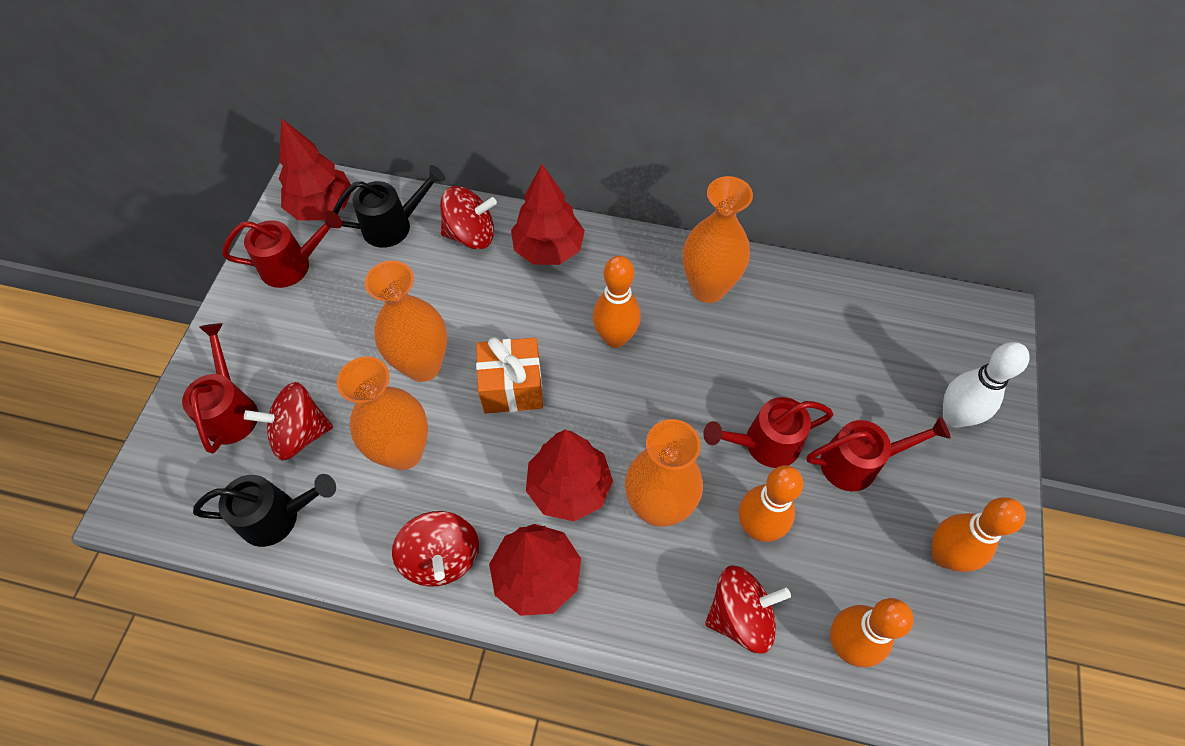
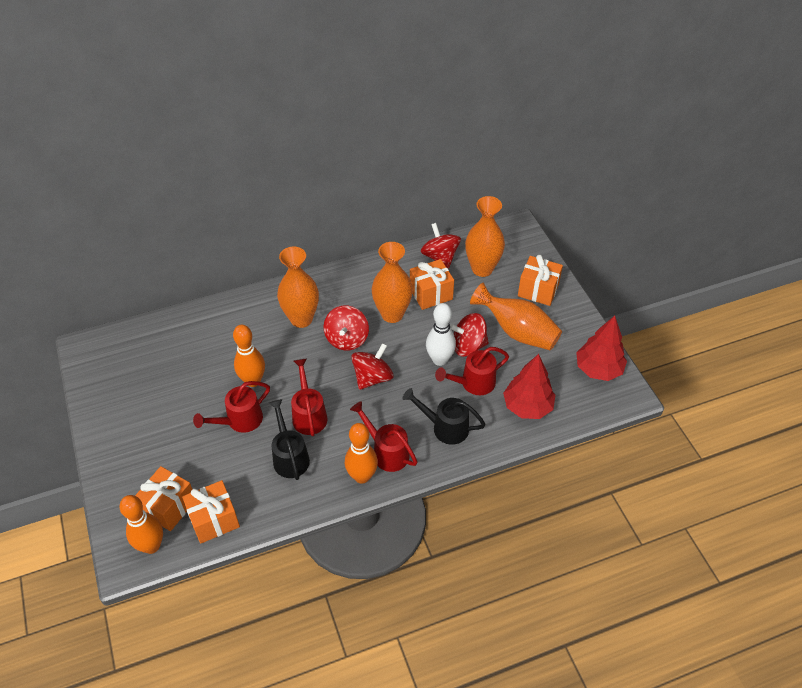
orange bowling pin: 4 -> 3
orange gift: 1 -> 4
red tree: 4 -> 2

